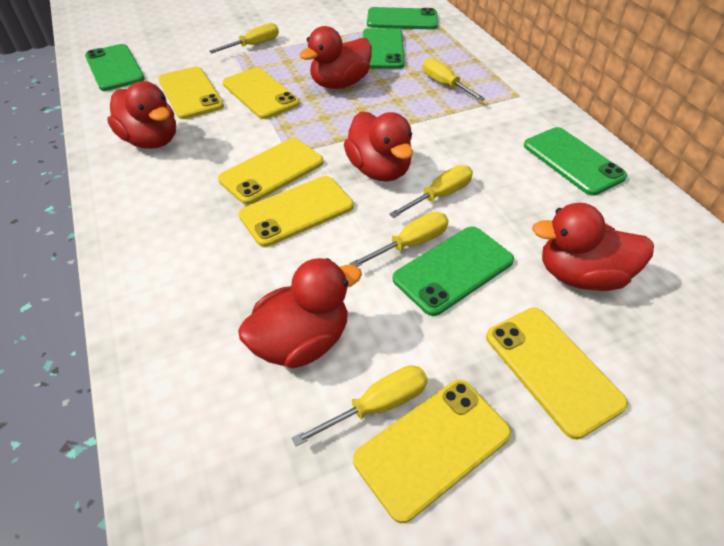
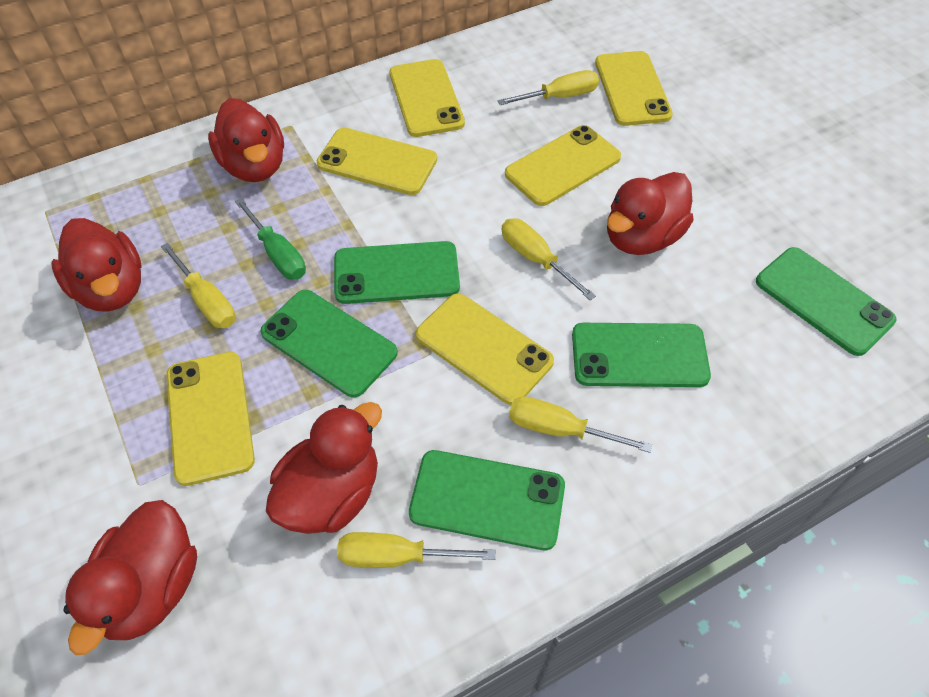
green screwdriver: 0 -> 1

